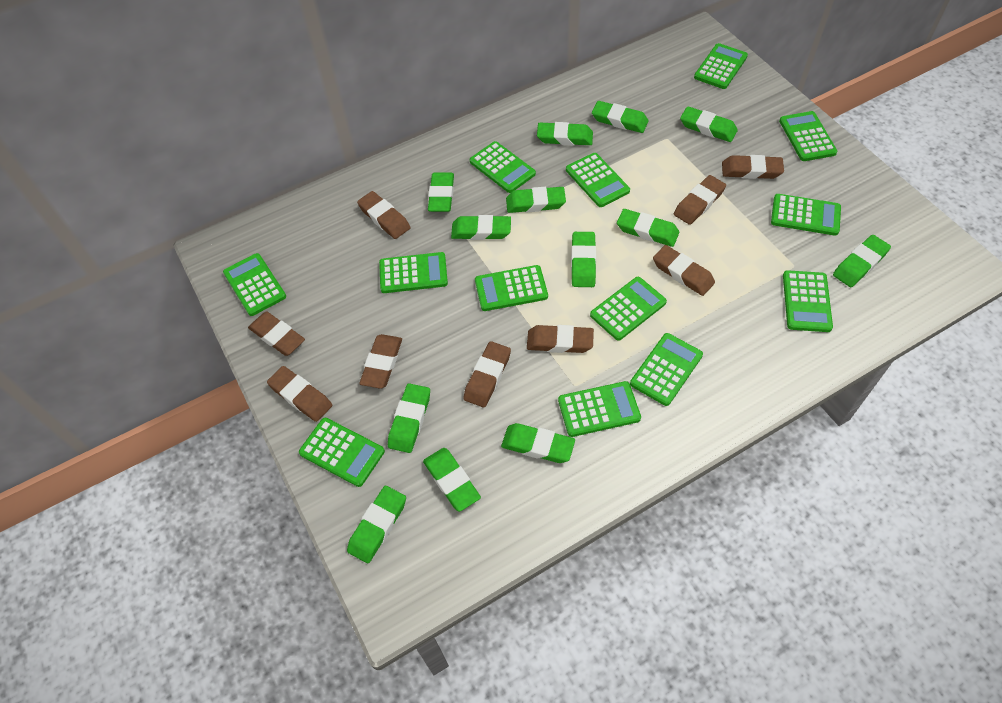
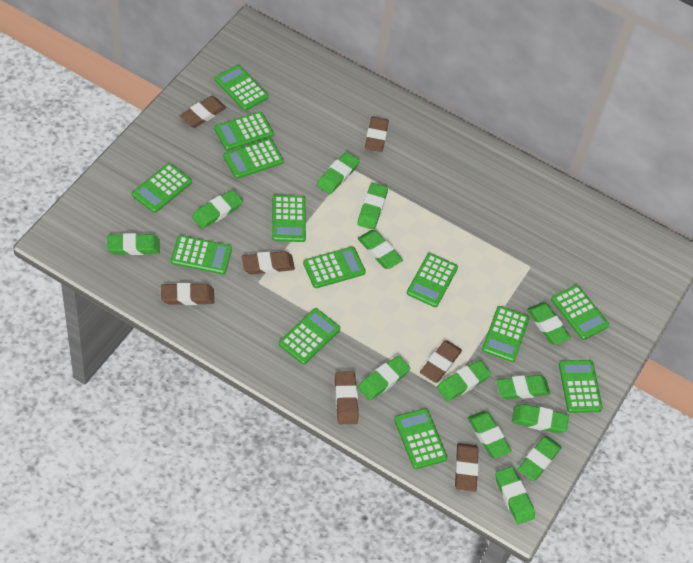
brown eraser: 9 -> 7

